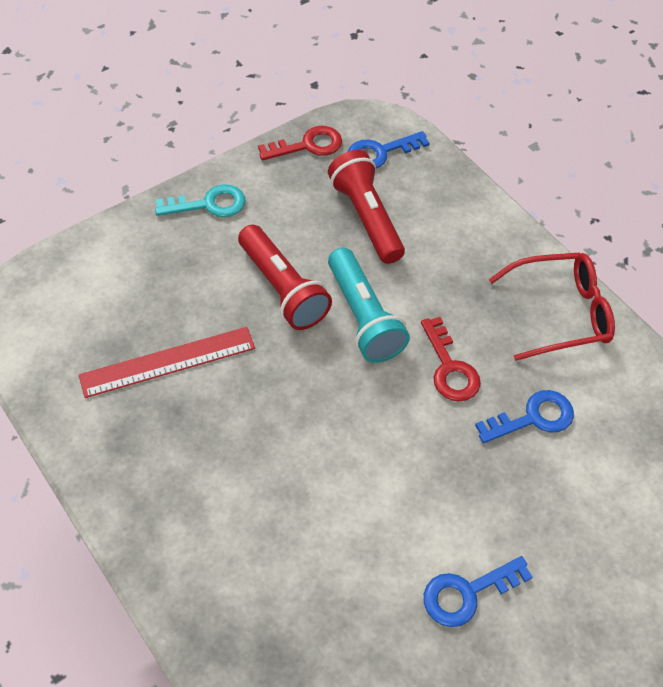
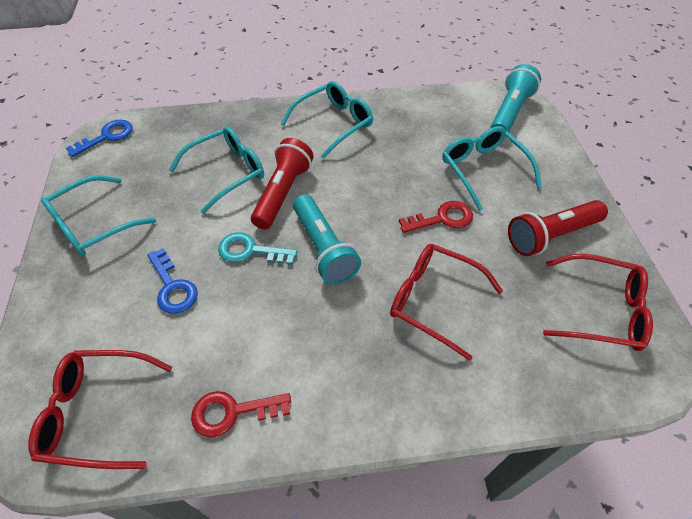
blue key: 3 -> 2
red glasses: 1 -> 3
red ruler: 1 -> 0
turquoise flashlight: 1 -> 2
turquoise glasses: 0 -> 4

